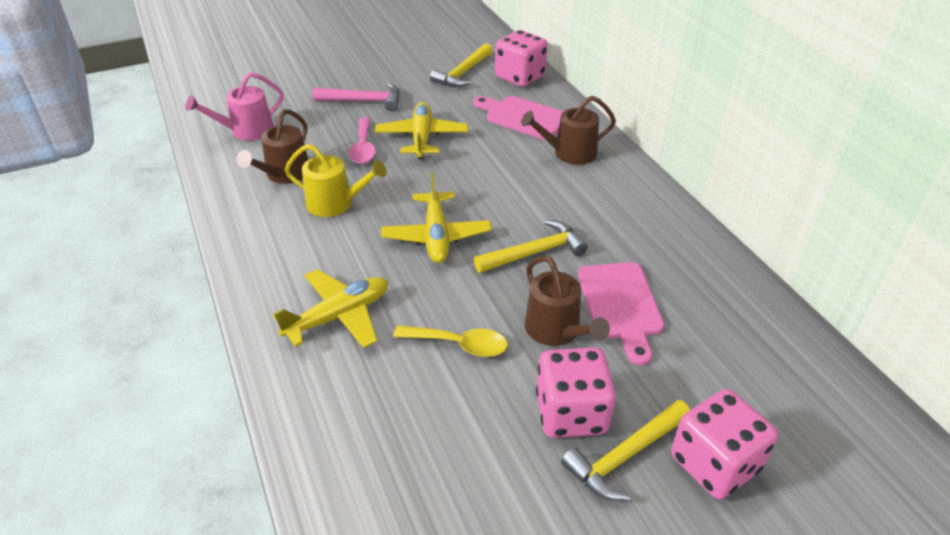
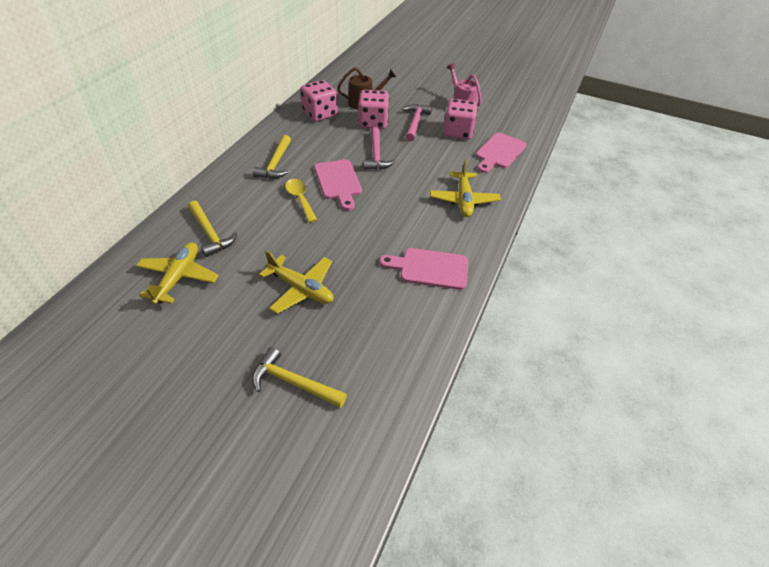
brown watering can: 3 -> 1
pink cutting board: 2 -> 3
pink hammer: 1 -> 2
pink spoon: 1 -> 0
yellow watering can: 1 -> 0

